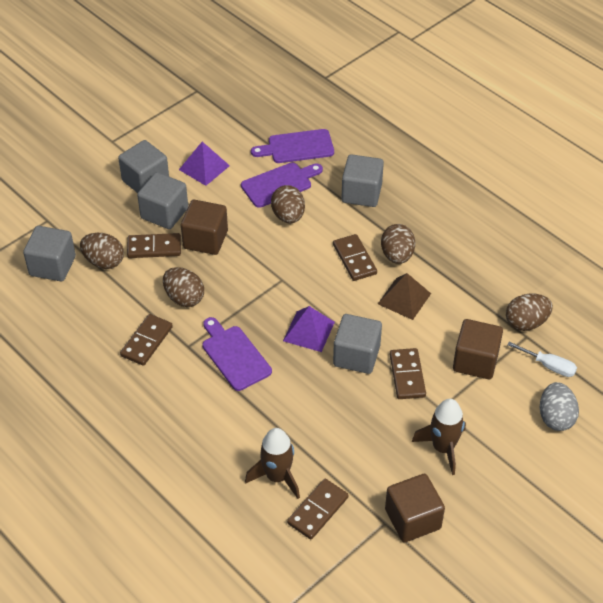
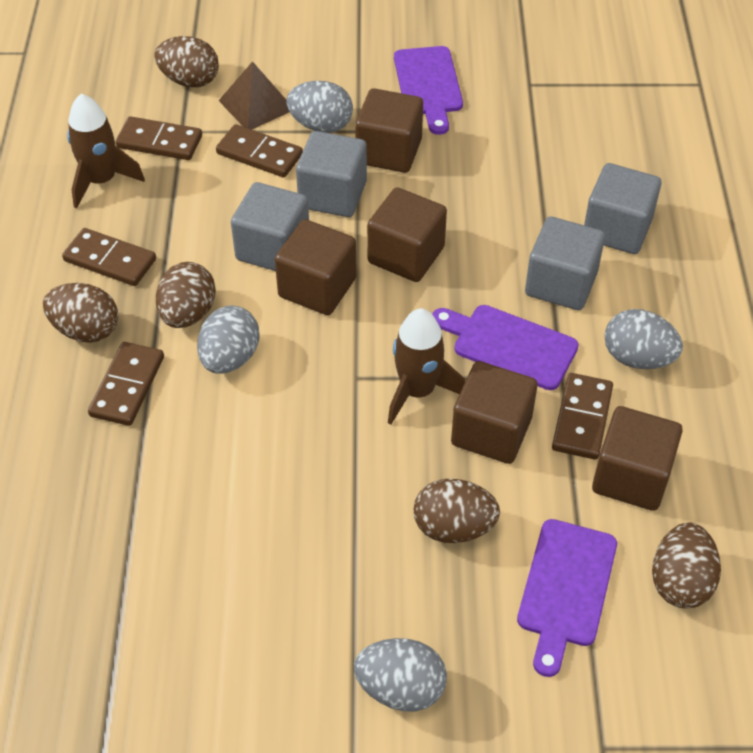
brown cube: 3 -> 5
grey cube: 5 -> 4
grey egg: 1 -> 4
purple pyramid: 2 -> 0
white screwdriver: 1 -> 0

